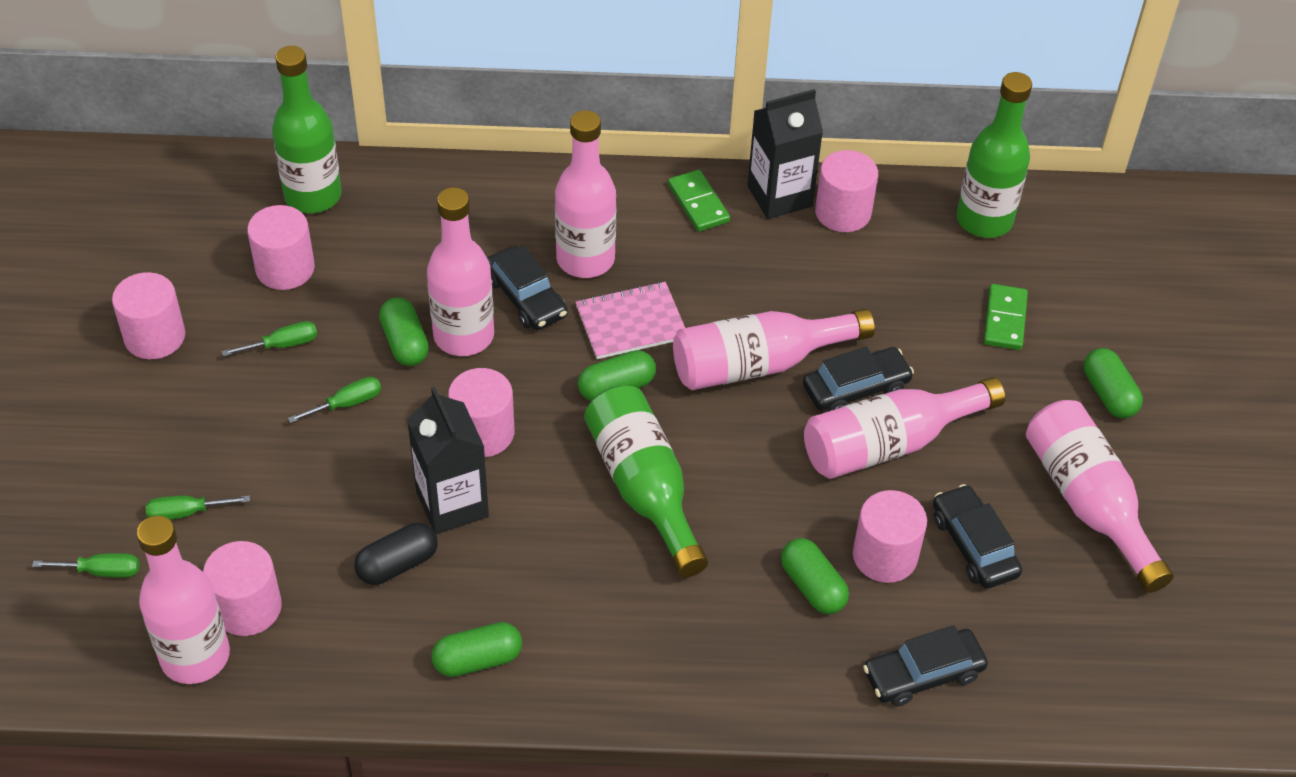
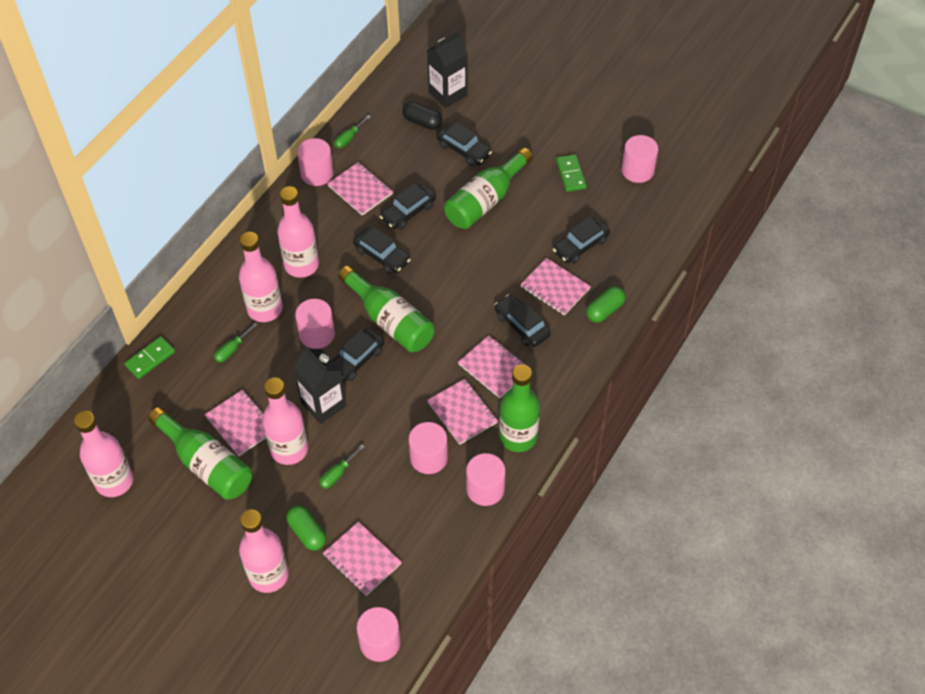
black car: 4 -> 6
green bottle: 3 -> 4
green capsule: 5 -> 2
green screwdriver: 4 -> 3
pink bottle: 6 -> 5
pink notebook: 1 -> 6

